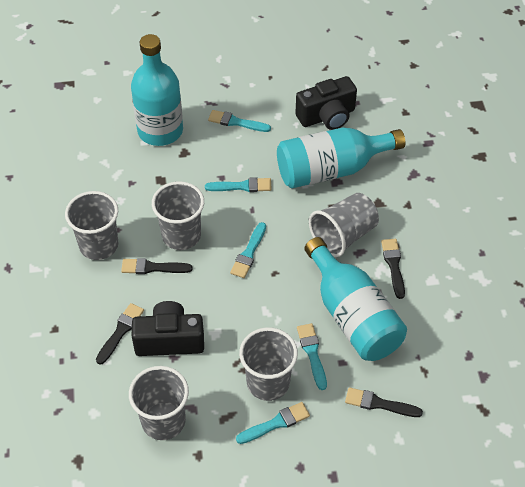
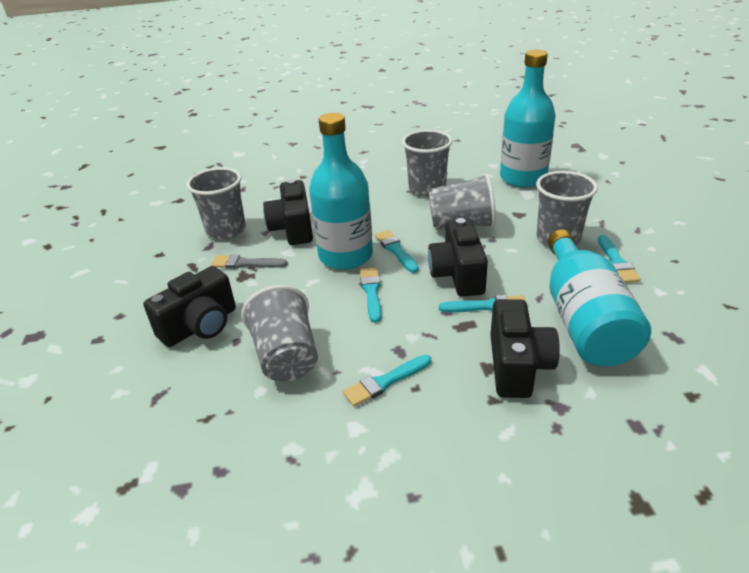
black brush: 4 -> 0
black camera: 2 -> 4
grey brush: 0 -> 1

